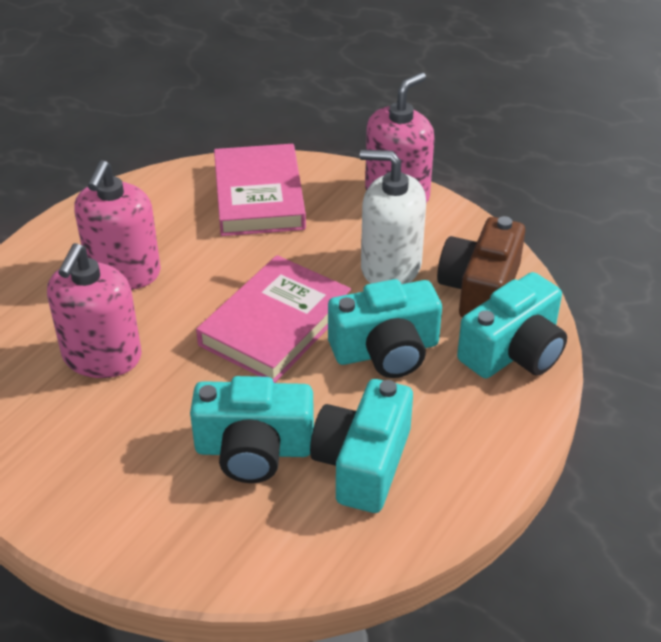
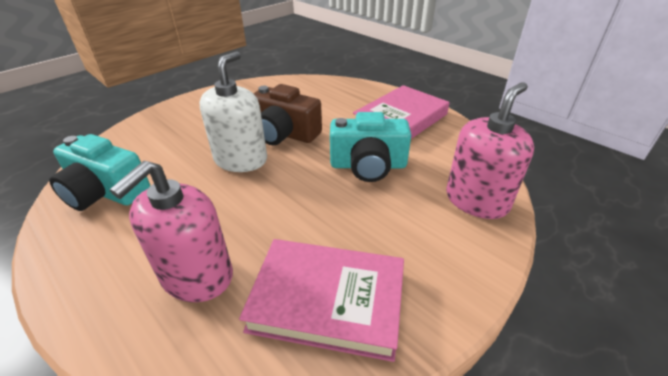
pink soap dispenser: 3 -> 2
turquoise camera: 4 -> 2

